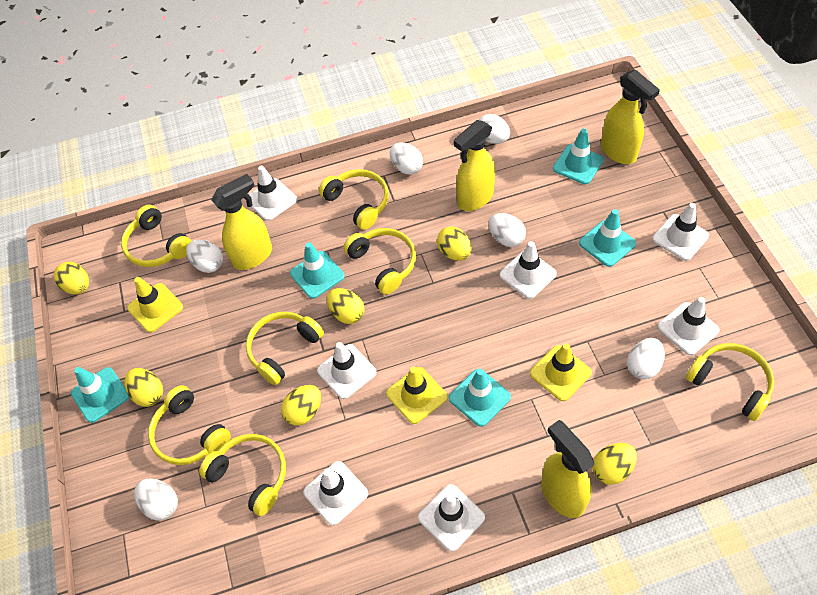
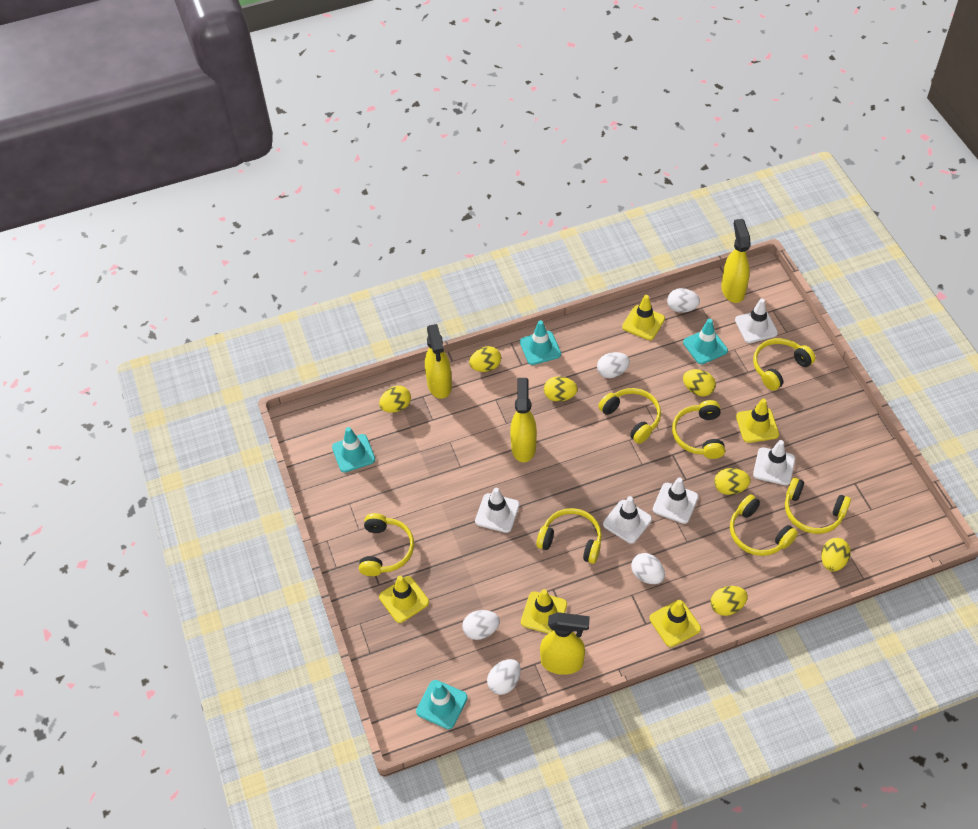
turquoise traffic cone: 5 -> 4
white egg: 6 -> 5
white traffic cone: 7 -> 5
yellow egg: 6 -> 7
yellow traffic cone: 3 -> 5

